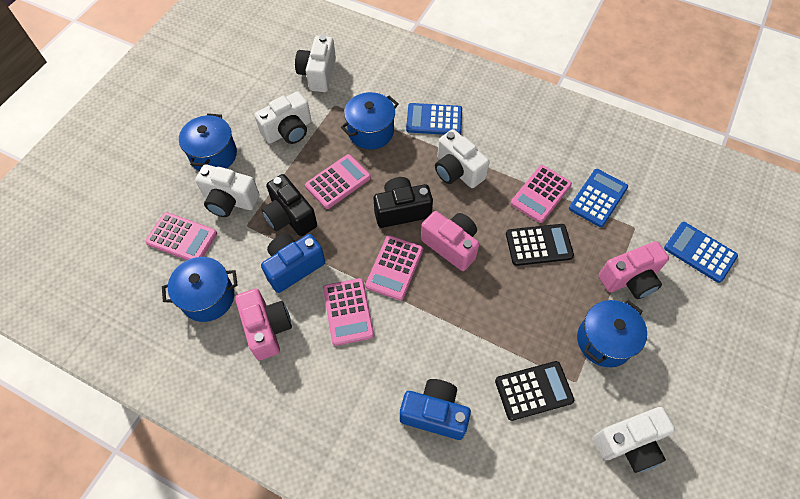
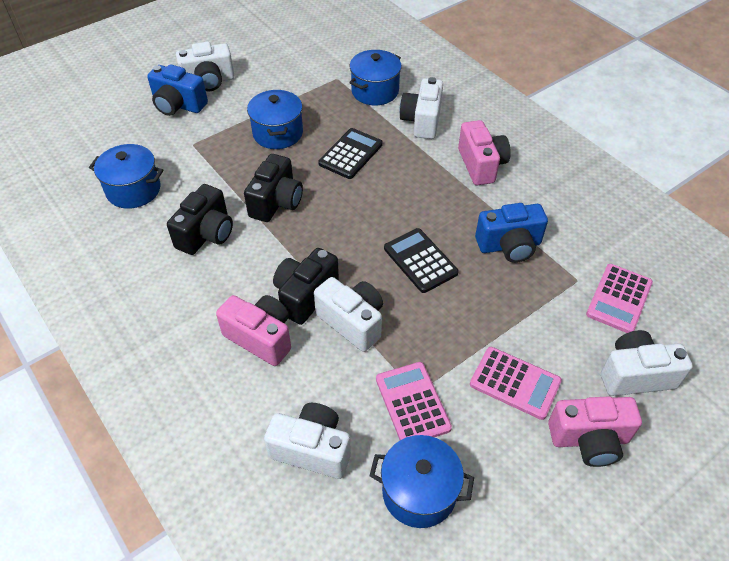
black camera: 2 -> 3
blue calculator: 3 -> 0
pink calculator: 5 -> 3

